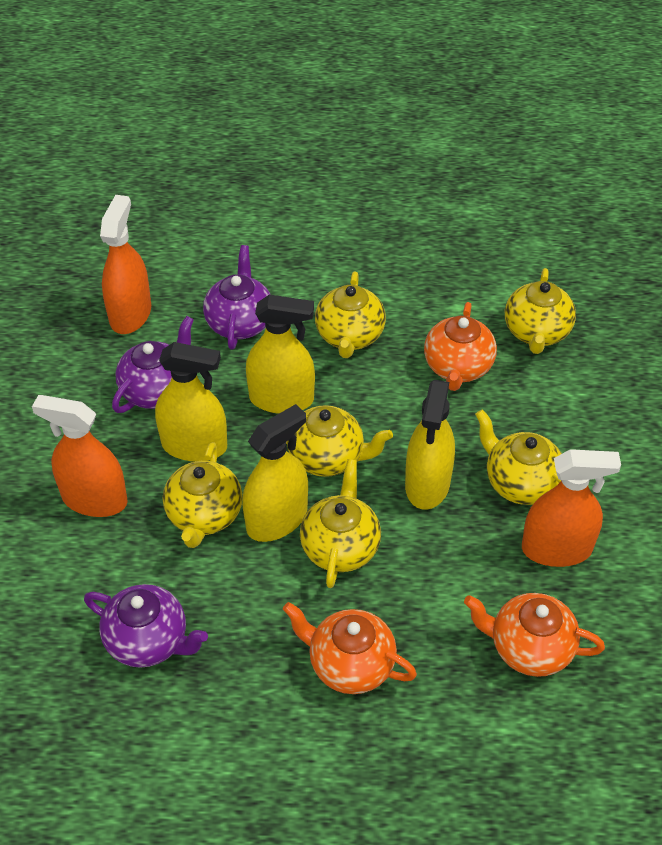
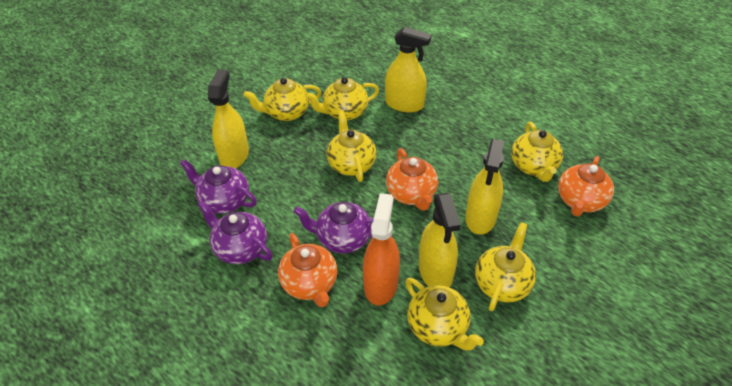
orange spray bottle: 3 -> 1

